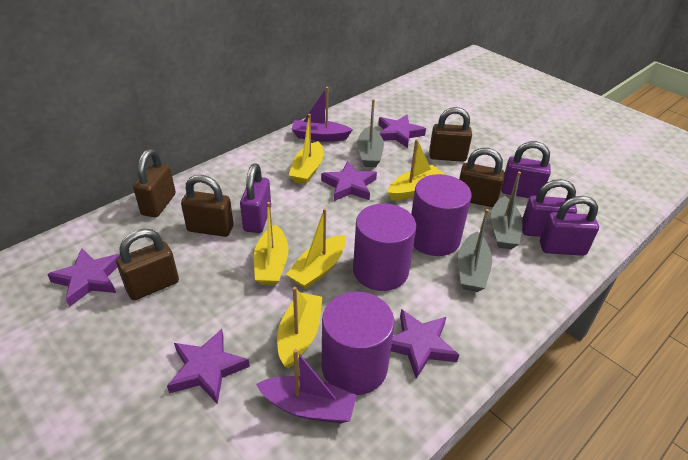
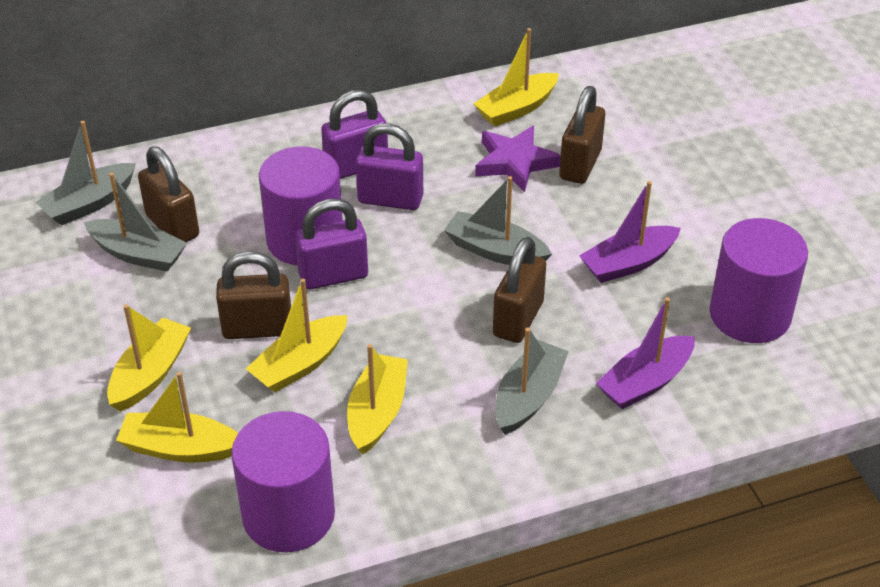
brown padlock: 5 -> 4
grey boat: 3 -> 4
purple padlock: 4 -> 3
purple star: 5 -> 1

